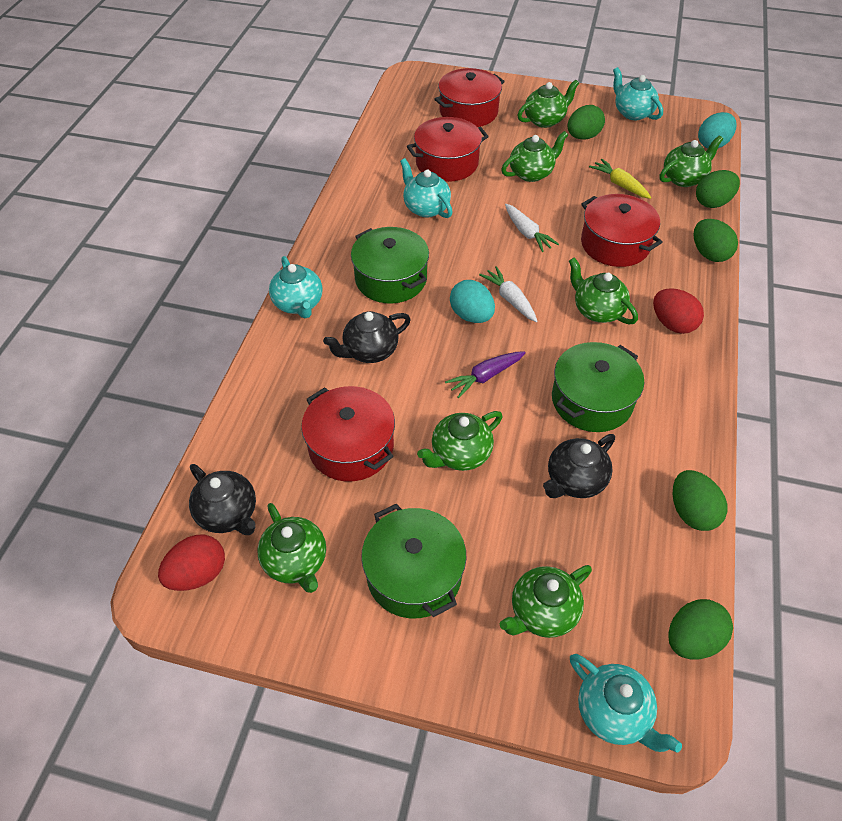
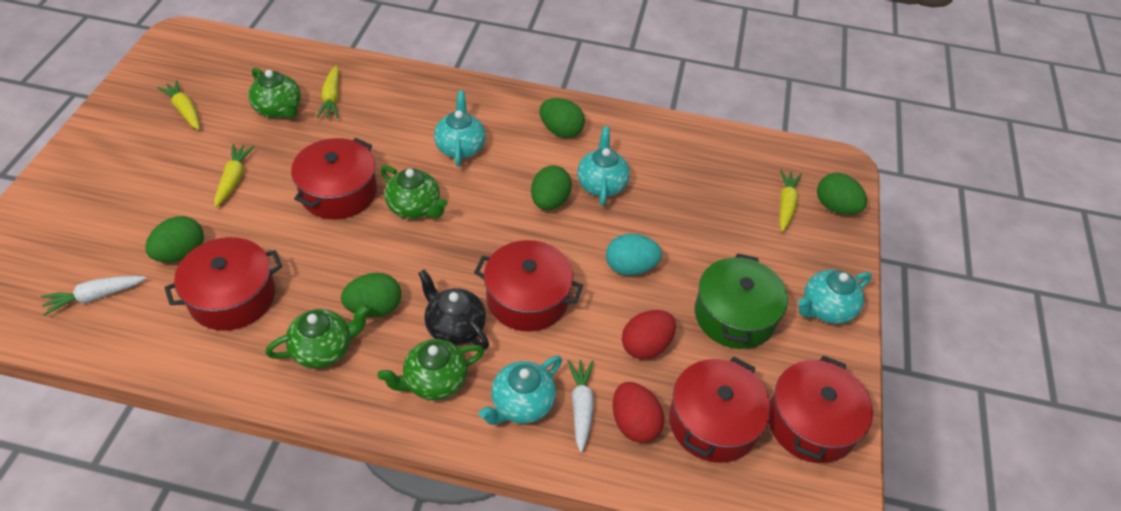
black teapot: 3 -> 1
green pot: 3 -> 1
green teapot: 7 -> 4
purple carrot: 1 -> 0
red pot: 4 -> 5
turquoise egg: 2 -> 1
yellow carrot: 1 -> 4

